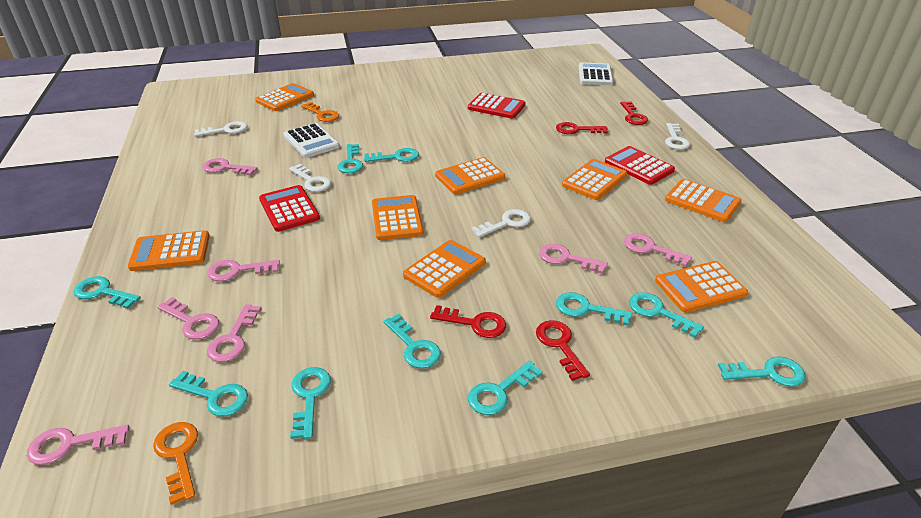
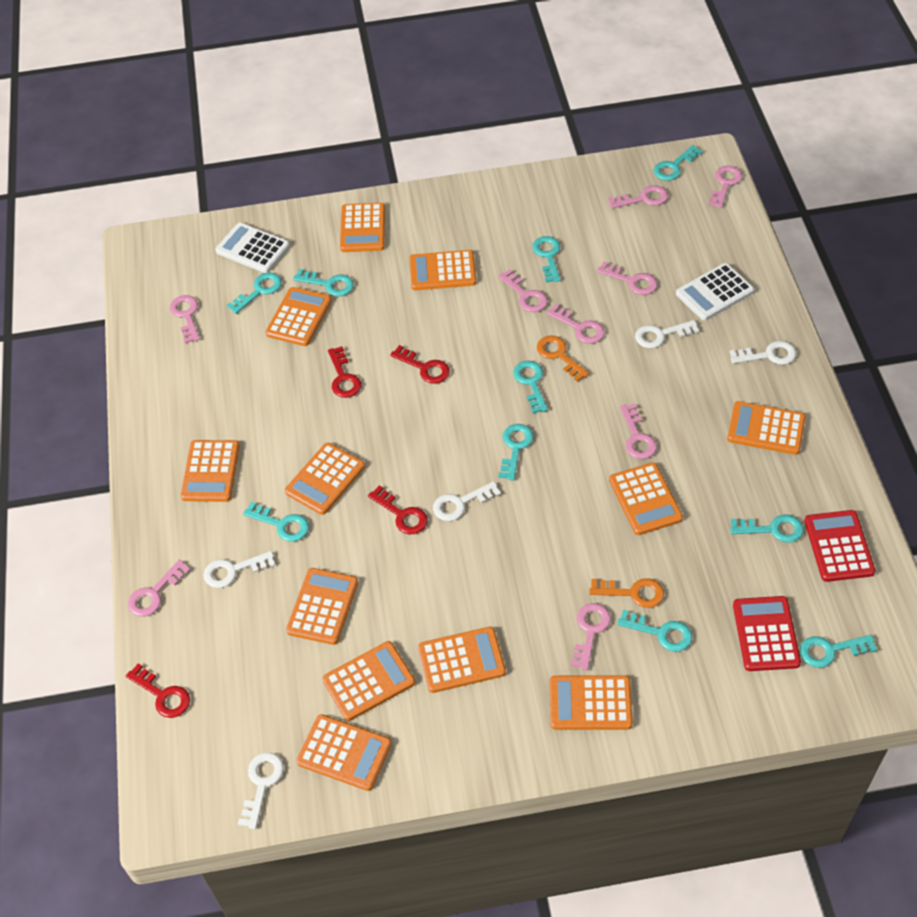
orange calculator: 8 -> 12
pink key: 7 -> 9
red calculator: 3 -> 2
white key: 4 -> 5

